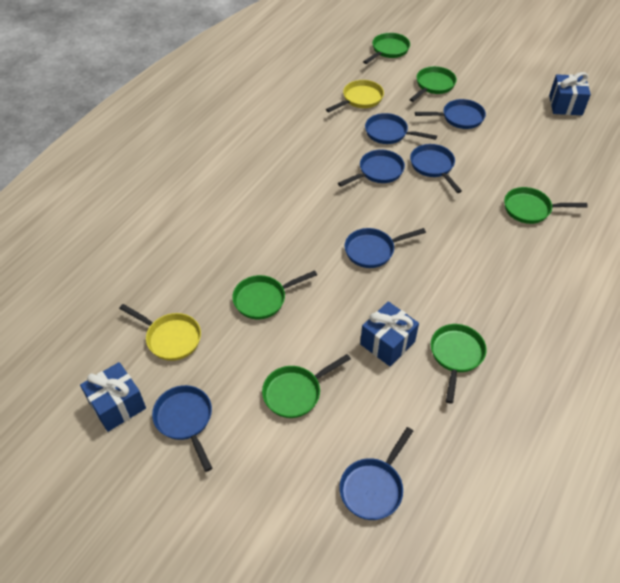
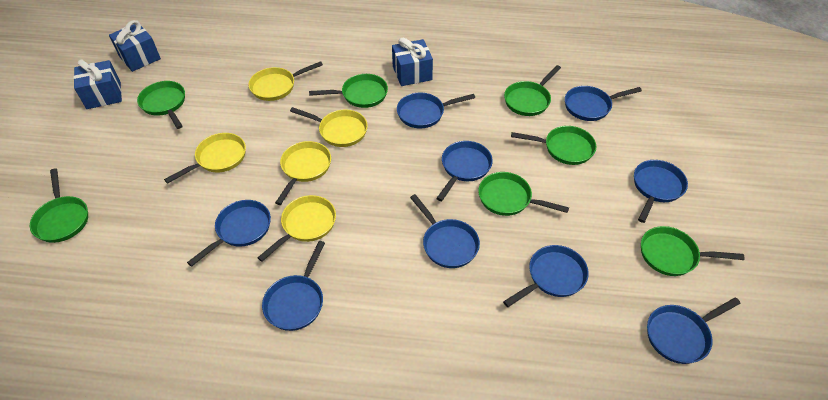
blue pan: 7 -> 9
green pan: 6 -> 7
yellow pan: 2 -> 5

